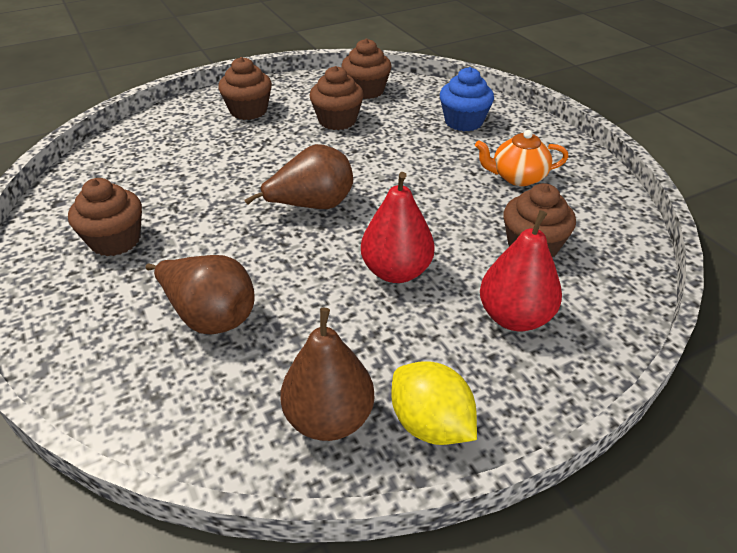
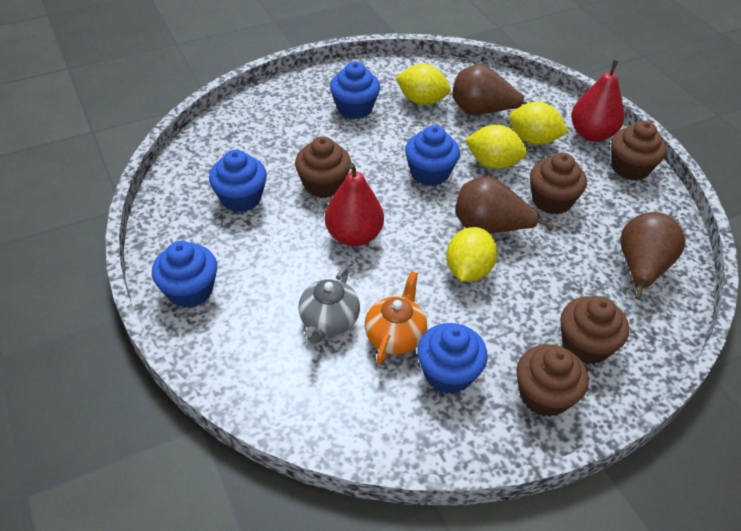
blue cupcake: 1 -> 5
grey teapot: 0 -> 1
yellow lemon: 1 -> 4

